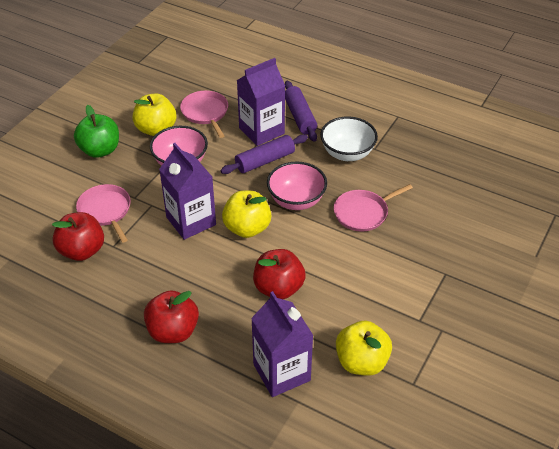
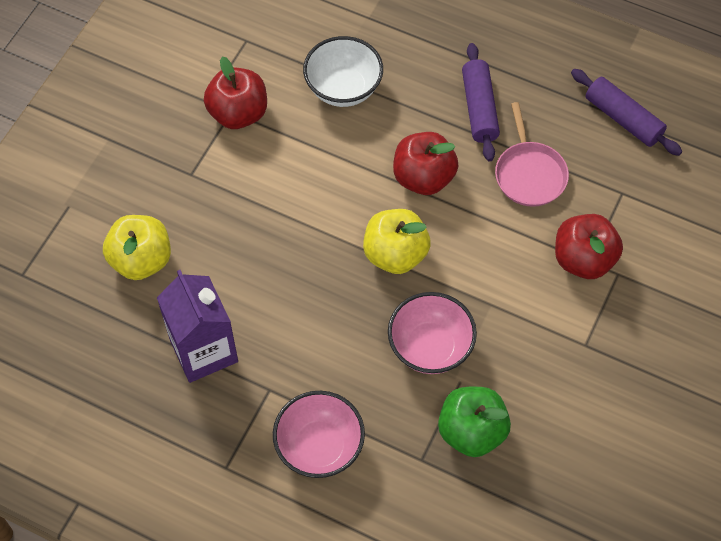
pink pan: 3 -> 1
purple carton: 3 -> 1
yellow apple: 3 -> 2

